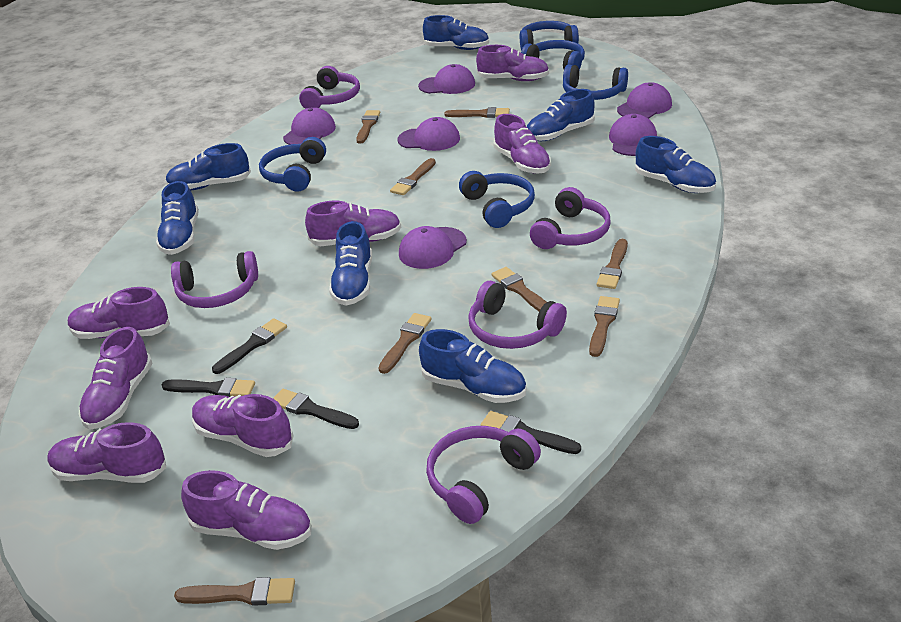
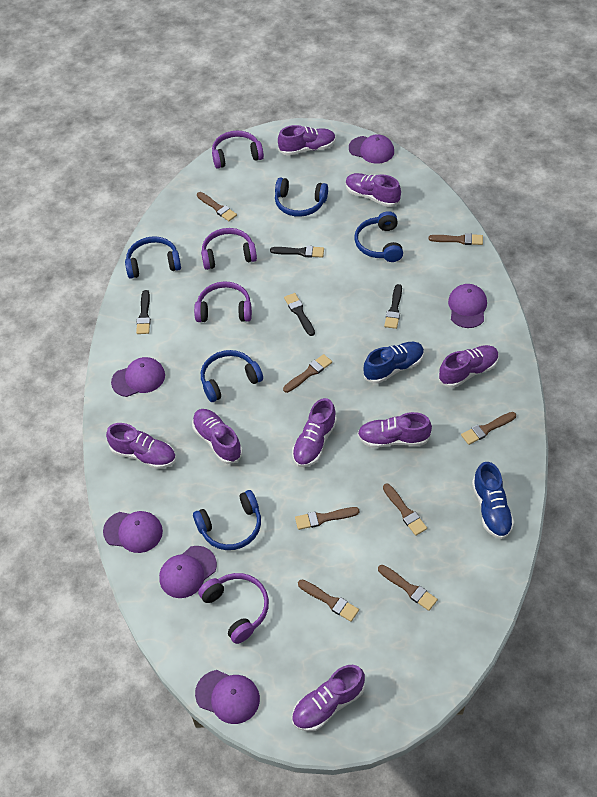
blue shoe: 7 -> 2
purple headphones: 5 -> 4

